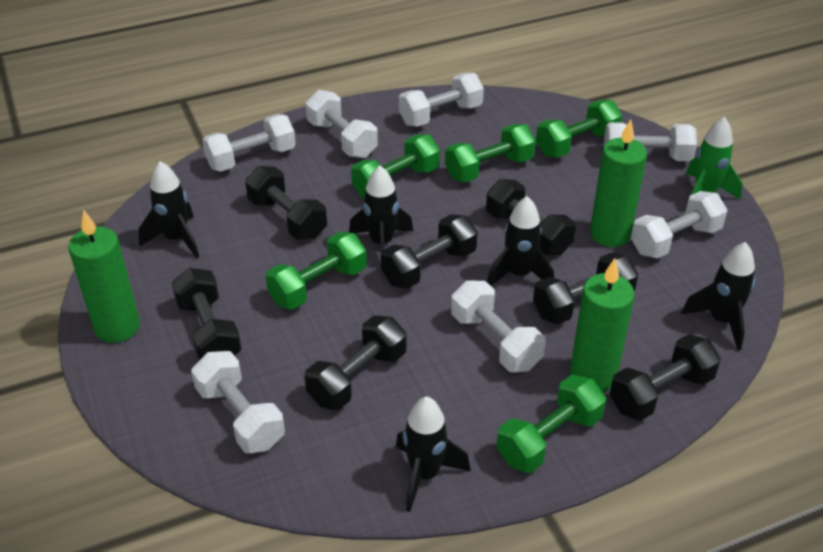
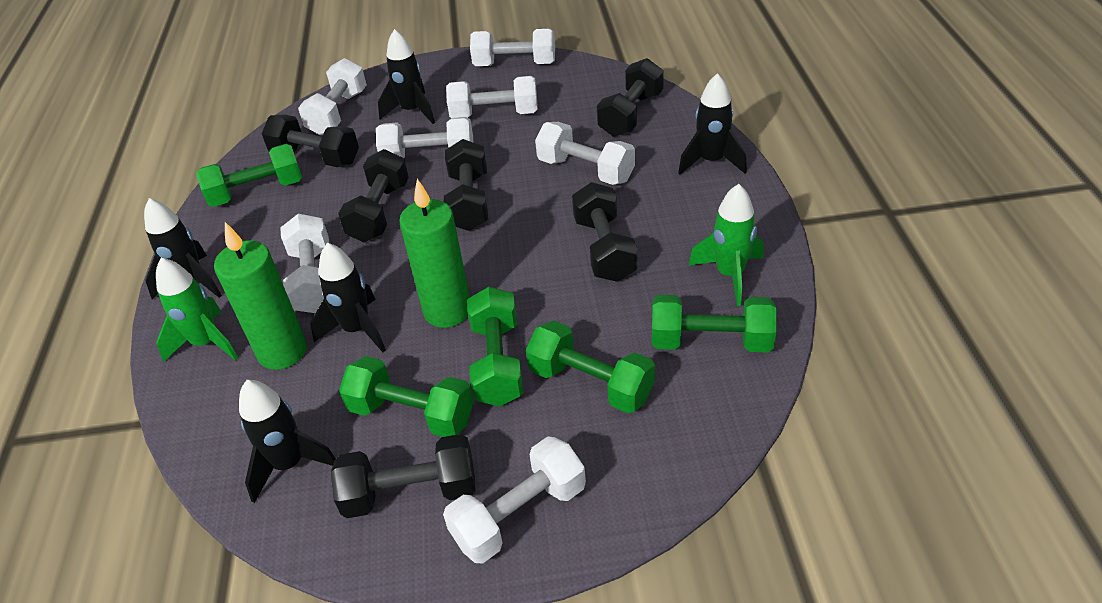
black dumbbell: 7 -> 6
green candle: 3 -> 2
green rocket: 1 -> 2

